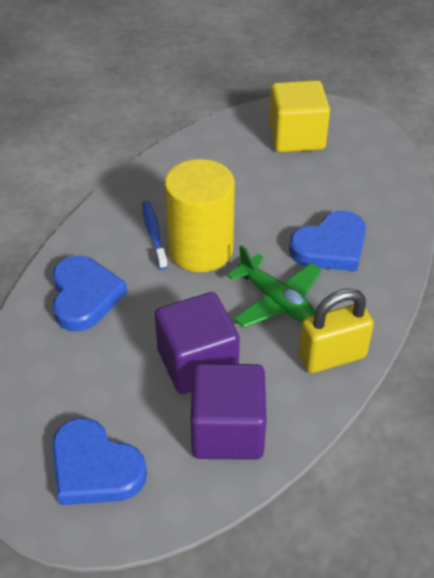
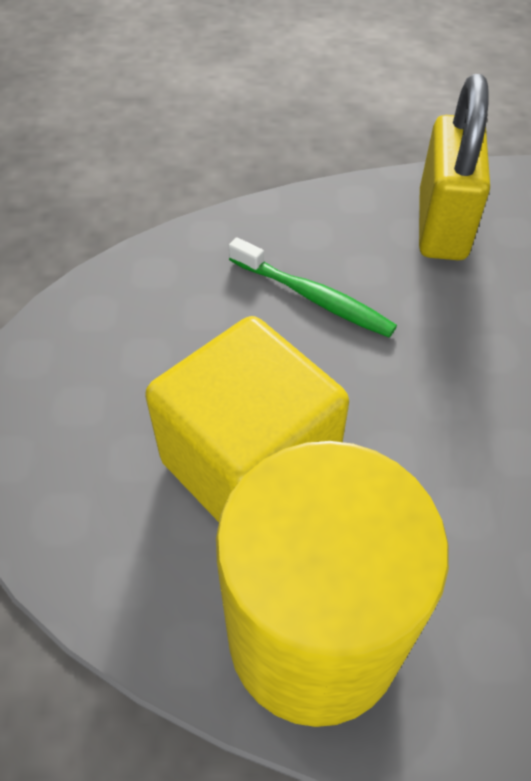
blue heart: 3 -> 0
blue toothbrush: 1 -> 0
green plane: 1 -> 0
green toothbrush: 0 -> 1
purple cube: 2 -> 0

